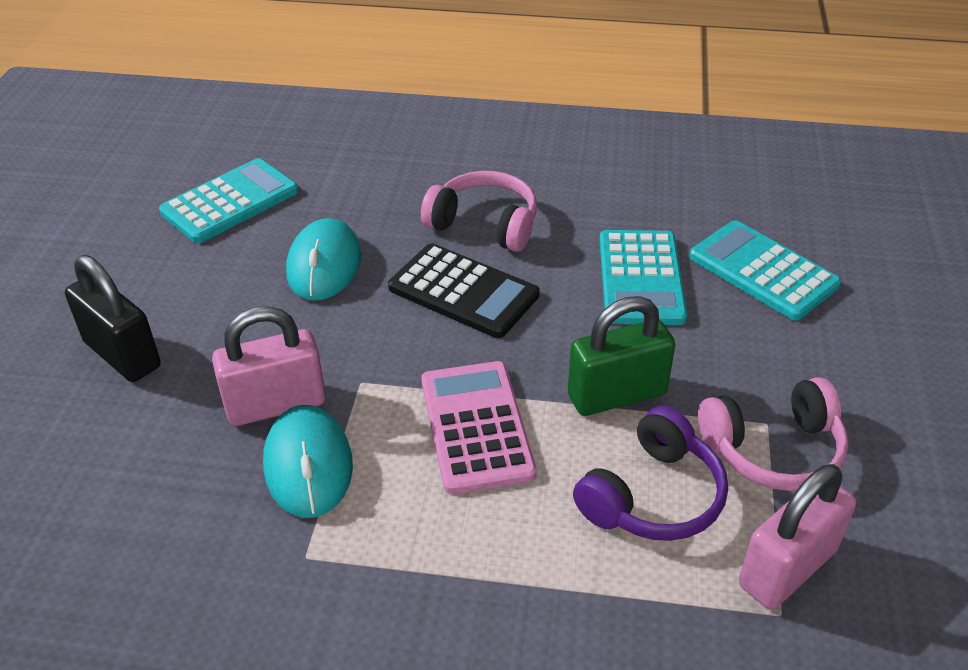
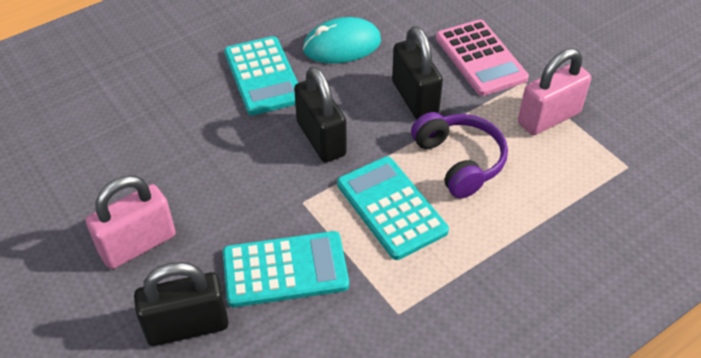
black calculator: 1 -> 0
black padlock: 1 -> 3
green padlock: 1 -> 0
pink headphones: 2 -> 0
turquoise mouse: 2 -> 1

